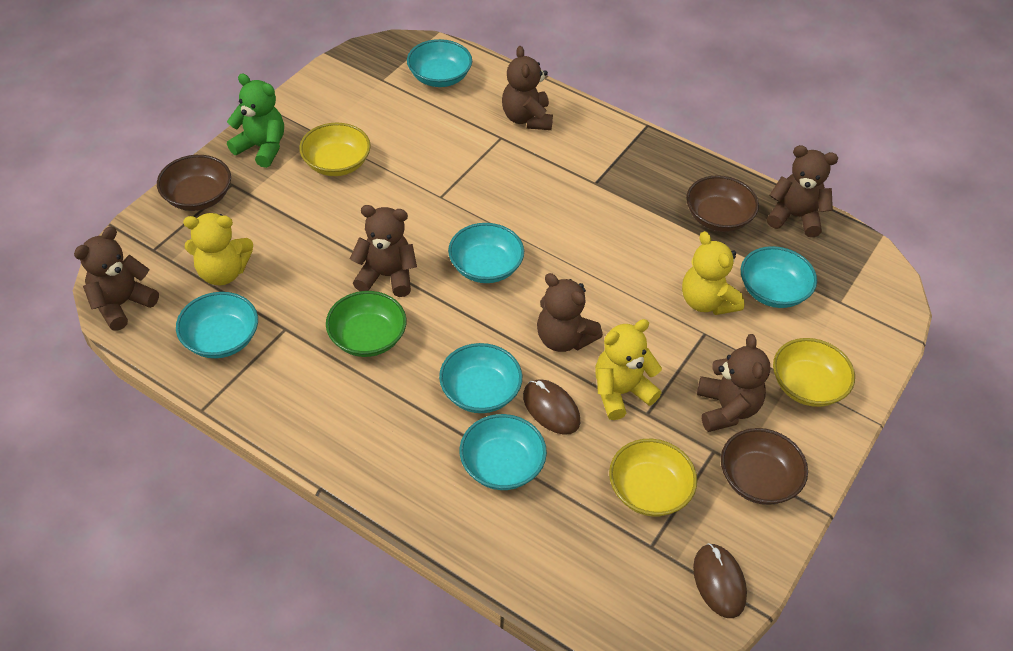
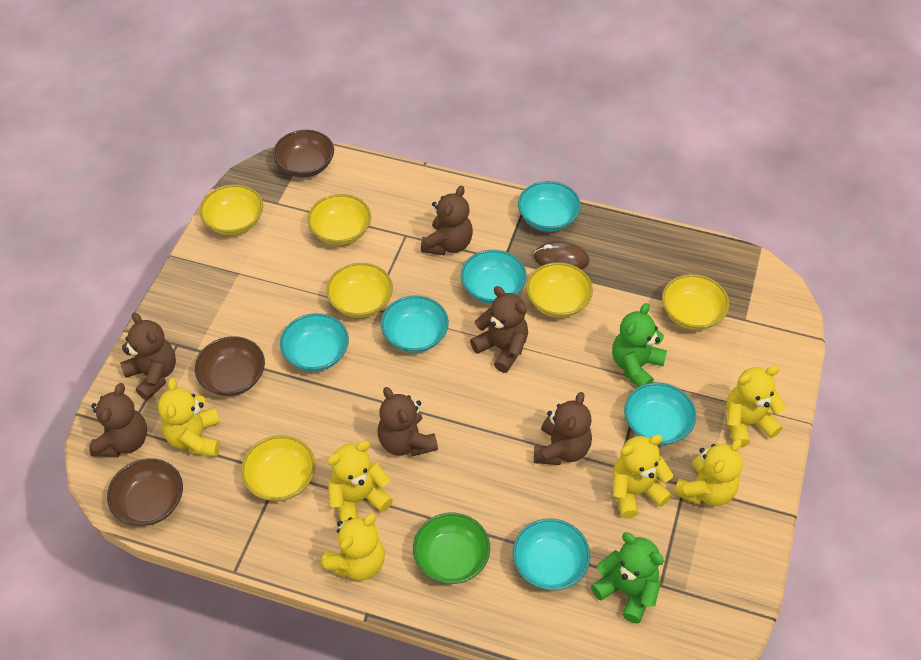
brown mouse: 2 -> 1
green teddy bear: 1 -> 2
yellow bowl: 3 -> 6
yellow teddy bear: 3 -> 6

